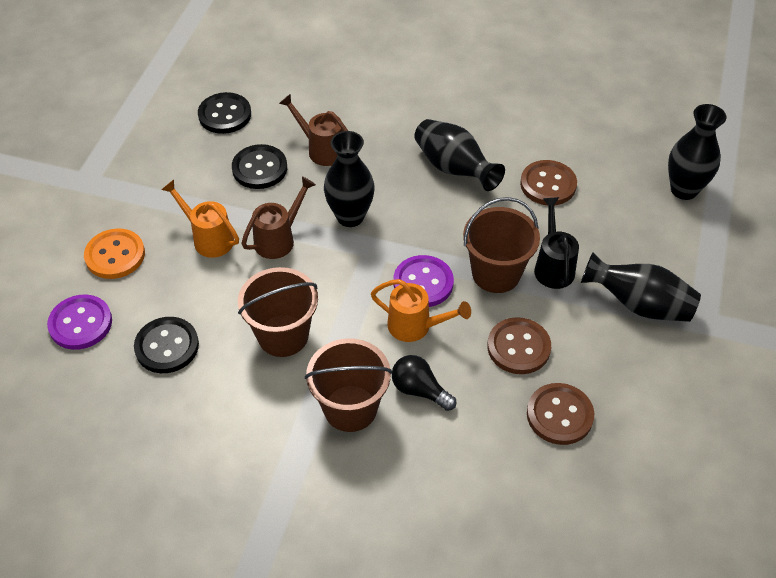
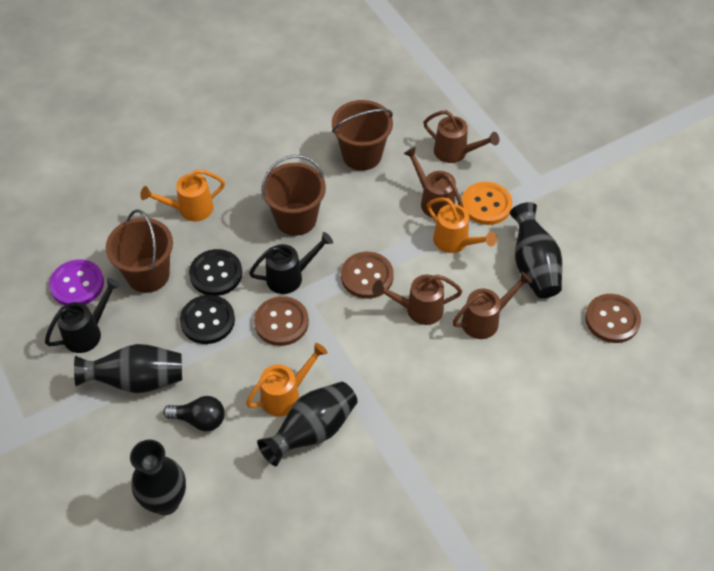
black button: 3 -> 2
black watering can: 1 -> 2
brown watering can: 2 -> 4
orange watering can: 2 -> 3
purple button: 2 -> 1

